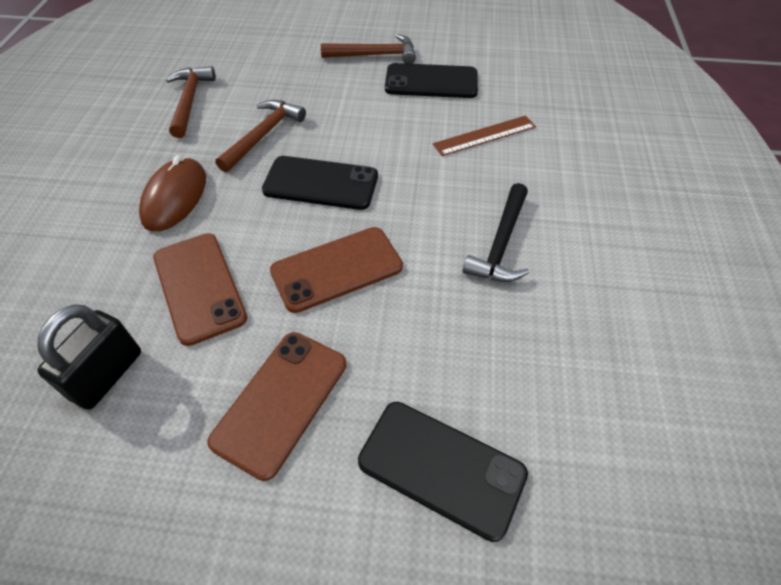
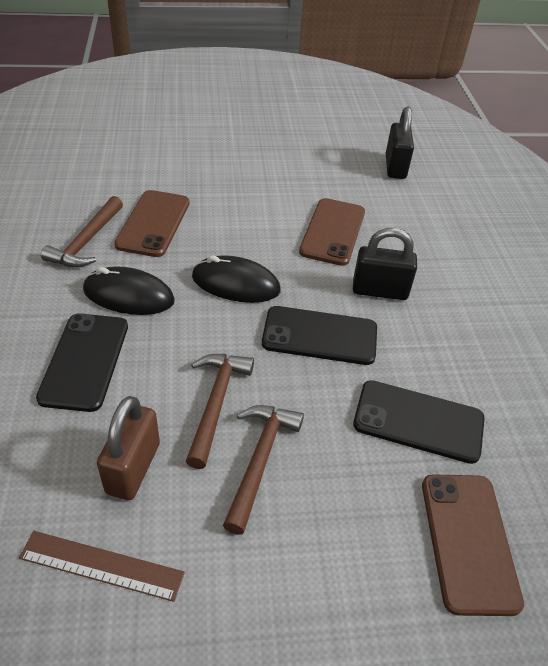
black hammer: 1 -> 0
black mouse: 0 -> 2
black padlock: 1 -> 2
brown mouse: 1 -> 0
brown padlock: 0 -> 1

